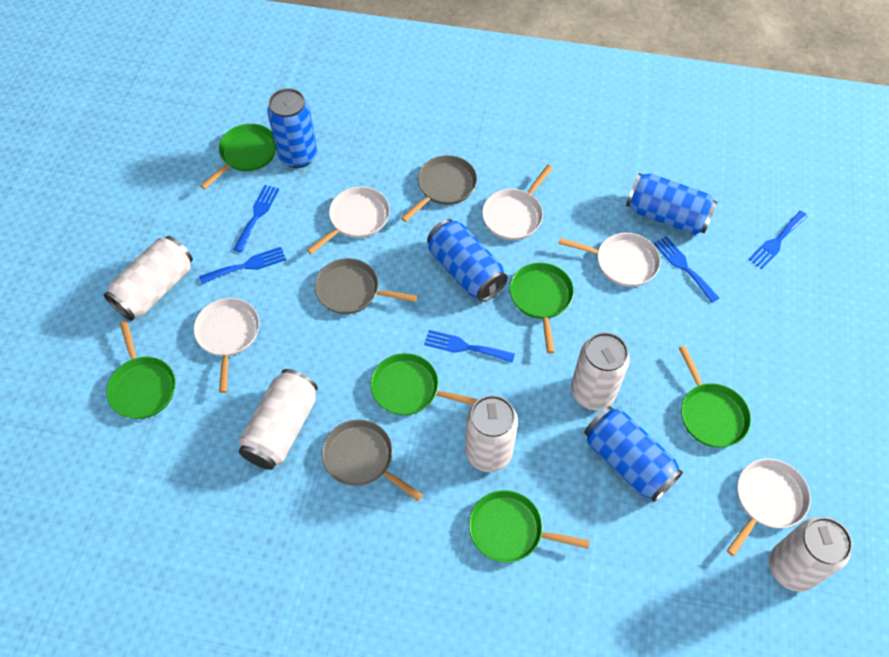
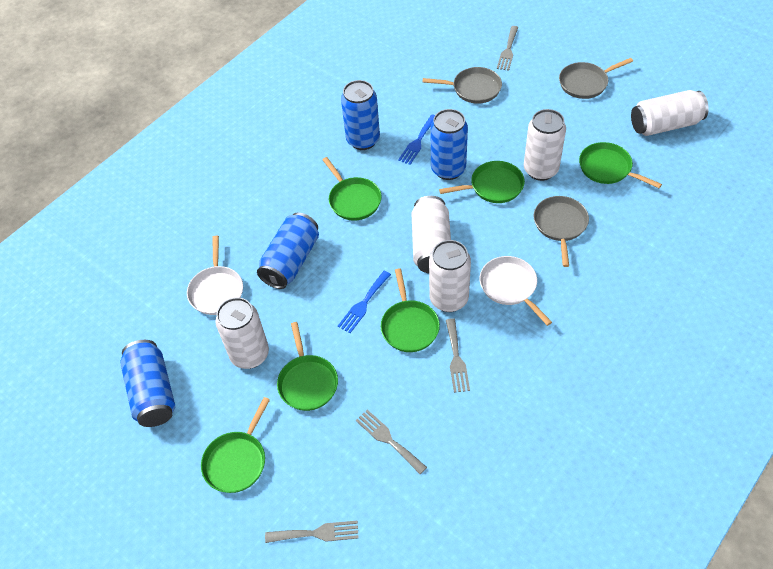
blue fork: 5 -> 2
grey fork: 0 -> 4
white pan: 5 -> 2

